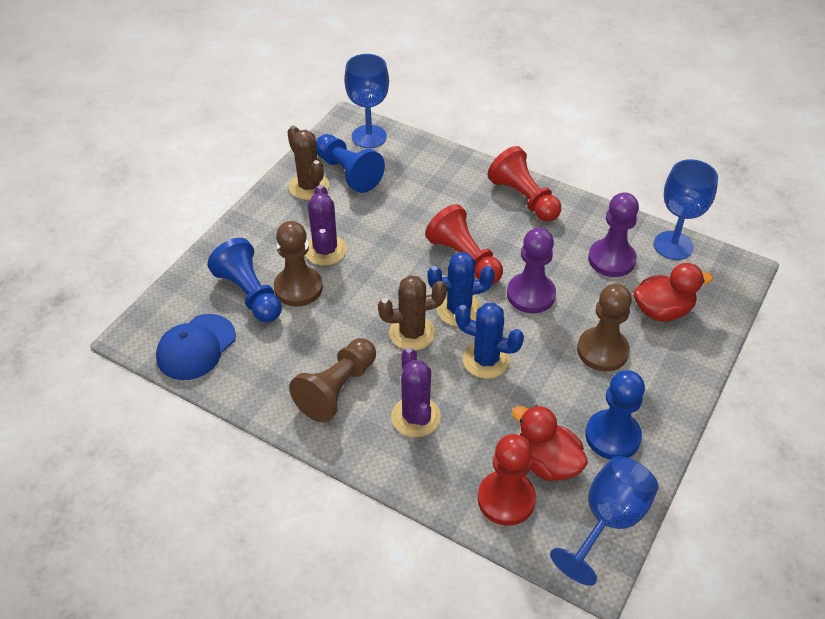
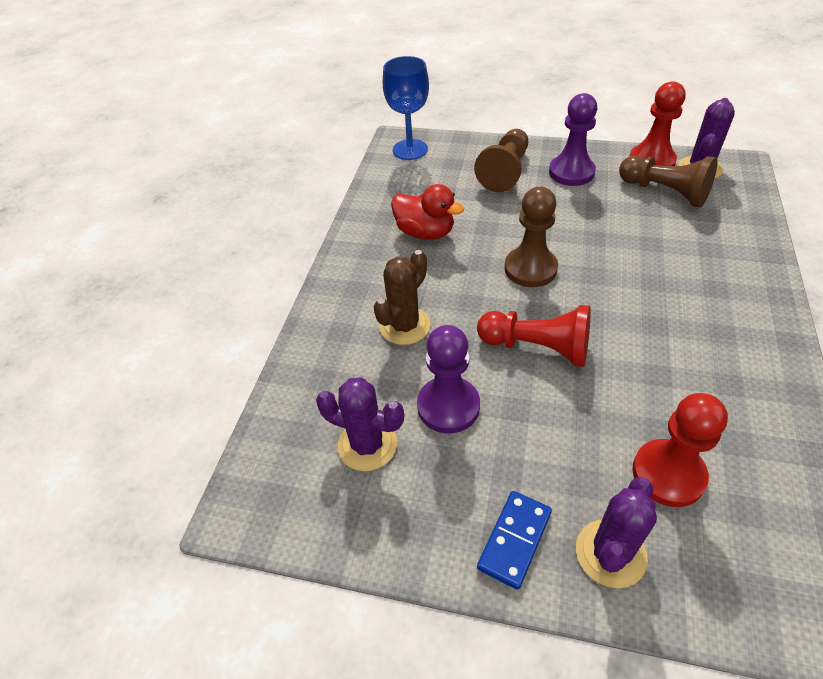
blue cactus: 2 -> 0
blue cap: 1 -> 0
blue domino: 0 -> 1
blue goblet: 3 -> 1
blue pawn: 3 -> 0
brown cactus: 2 -> 1
purple cactus: 2 -> 3
red duck: 2 -> 1

